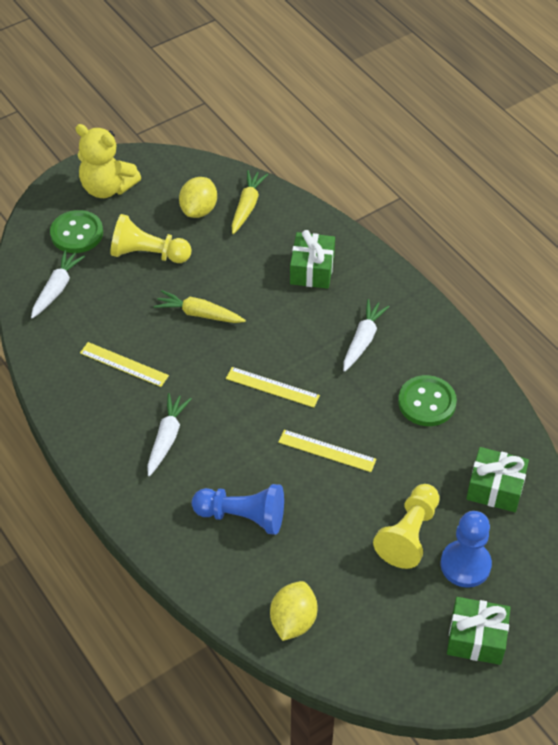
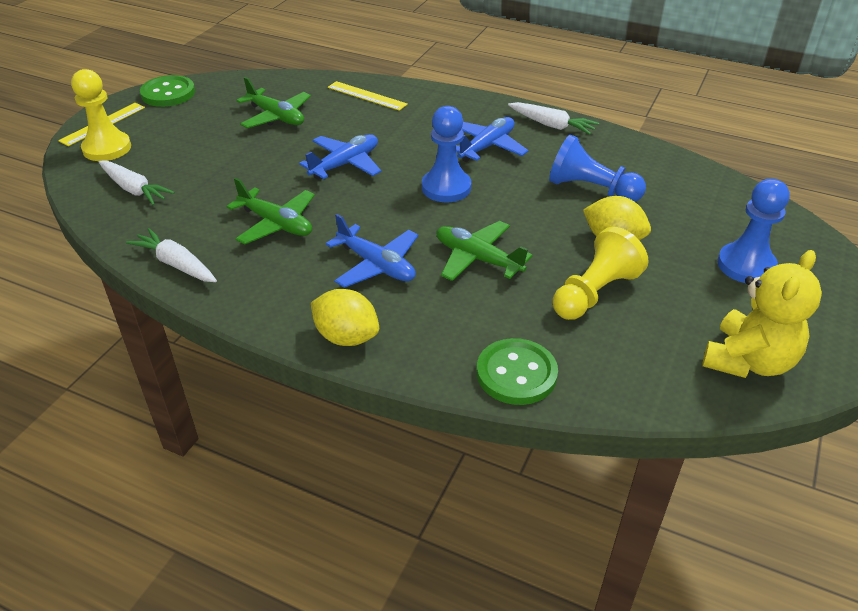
blue pawn: 2 -> 3
blue plane: 0 -> 3
green gift: 3 -> 0
green plane: 0 -> 3
yellow carrot: 2 -> 0
yellow ruler: 3 -> 2

